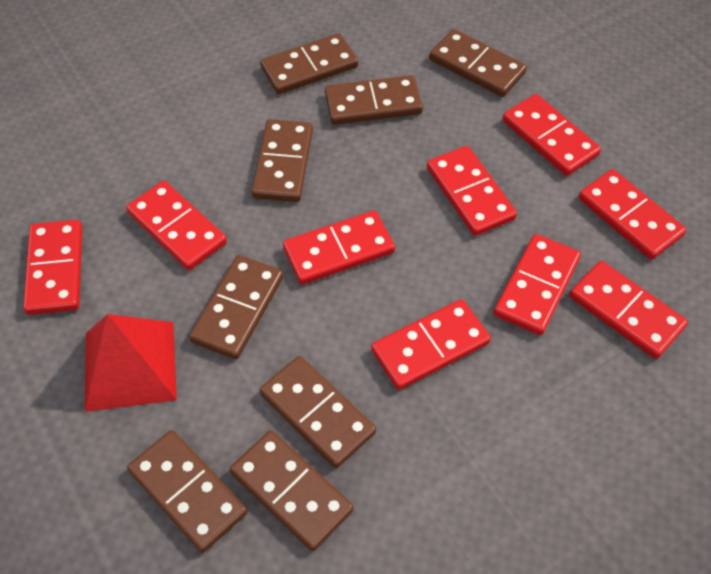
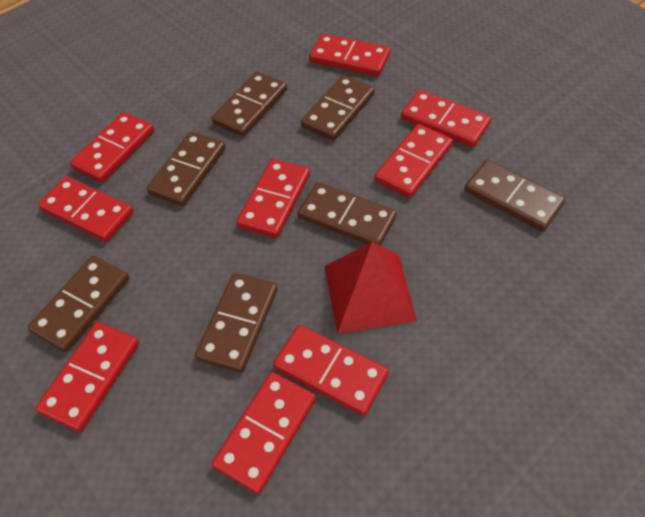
brown domino: 8 -> 7

